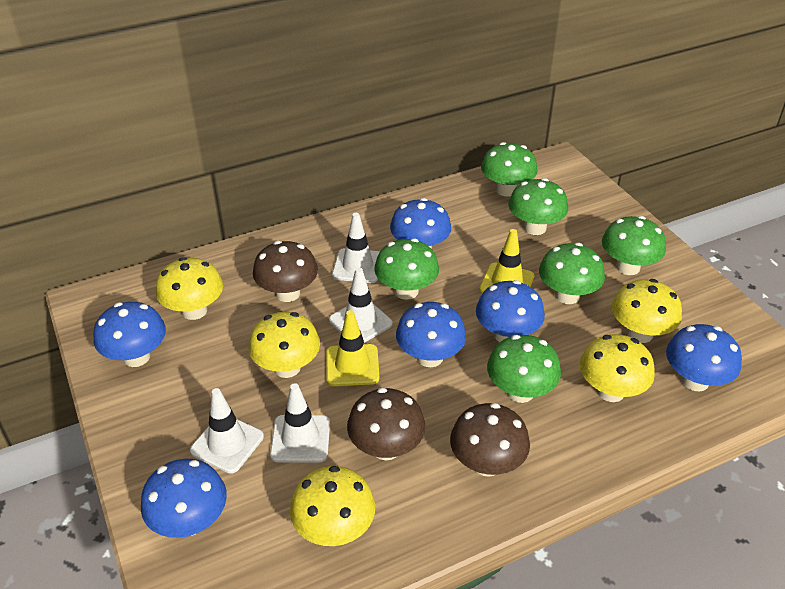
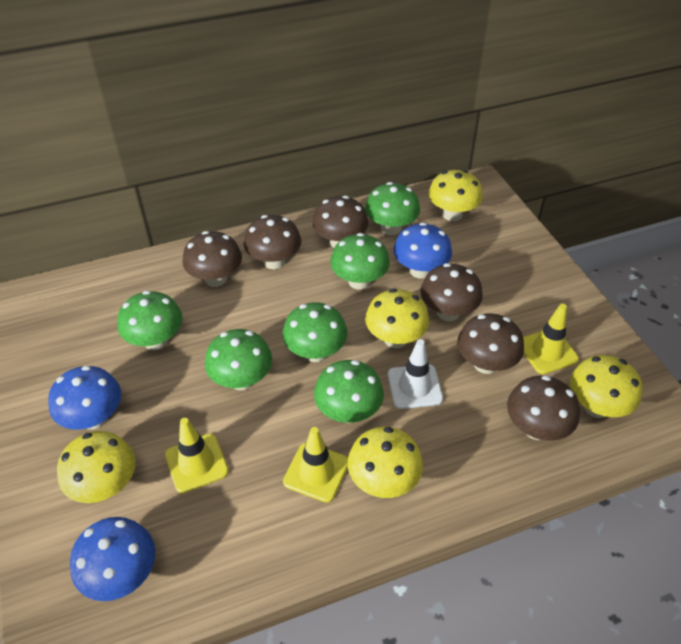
blue mushroom: 6 -> 3
brown mushroom: 3 -> 6
white traffic cone: 4 -> 1
yellow traffic cone: 2 -> 3

